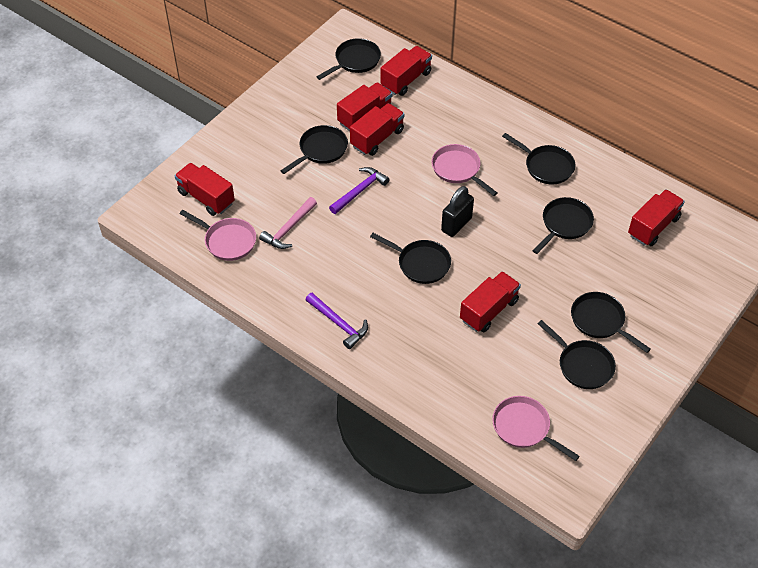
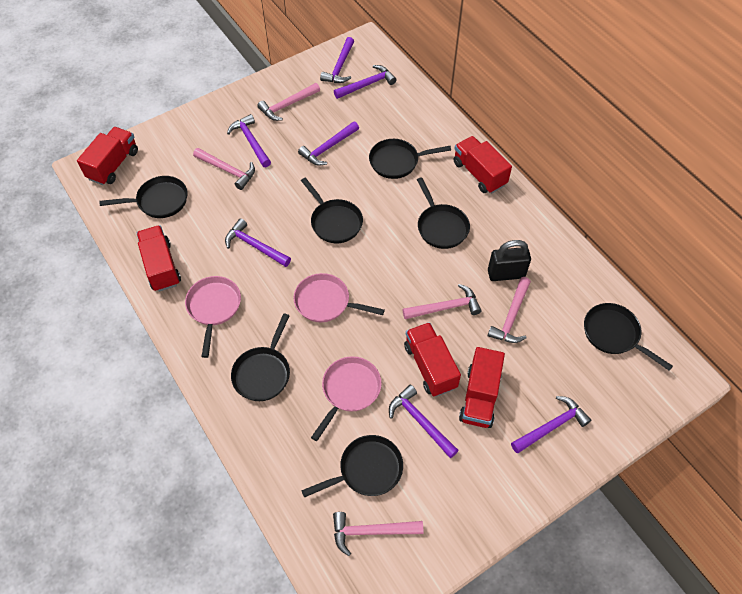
pink hammer: 1 -> 5
purple hammer: 2 -> 7
red truck: 6 -> 5

